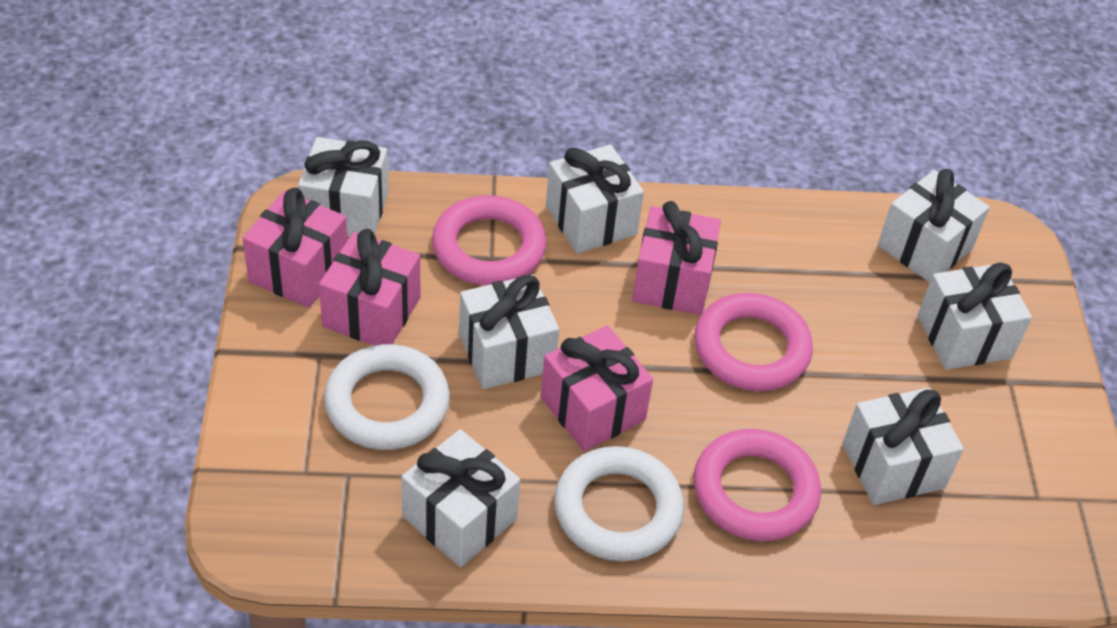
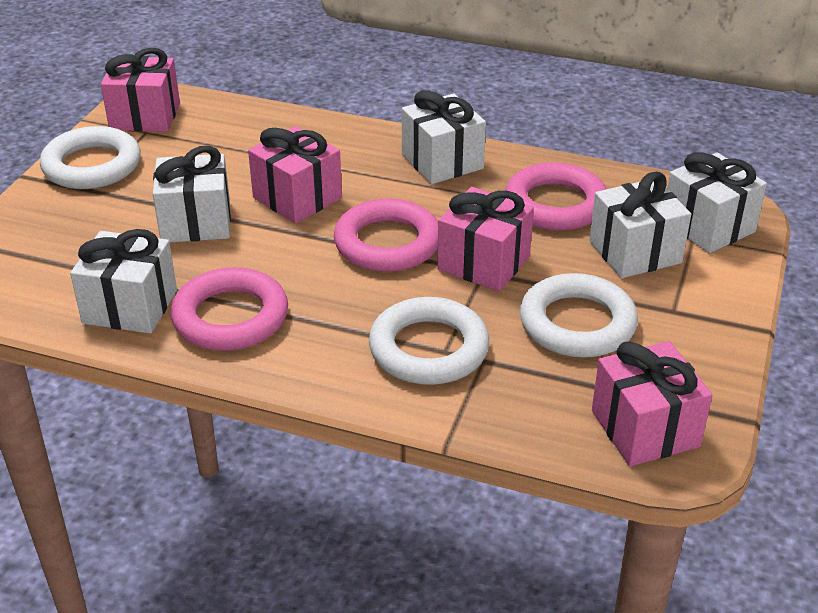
white gift: 7 -> 5
white ring: 2 -> 3

